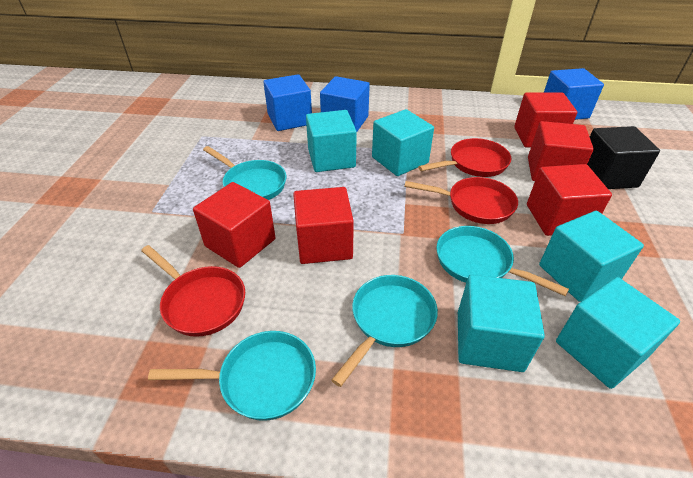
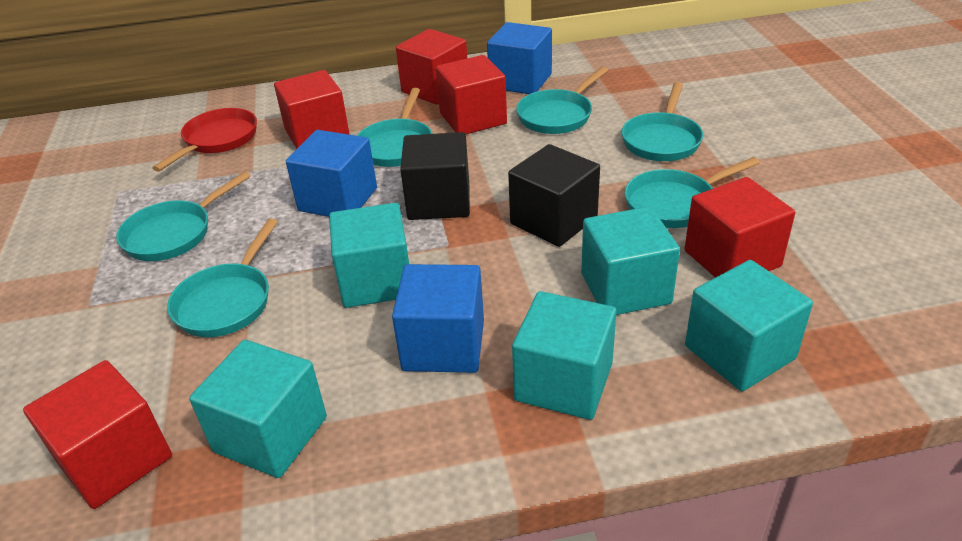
black cube: 1 -> 2
red pan: 3 -> 1
turquoise pan: 4 -> 6

